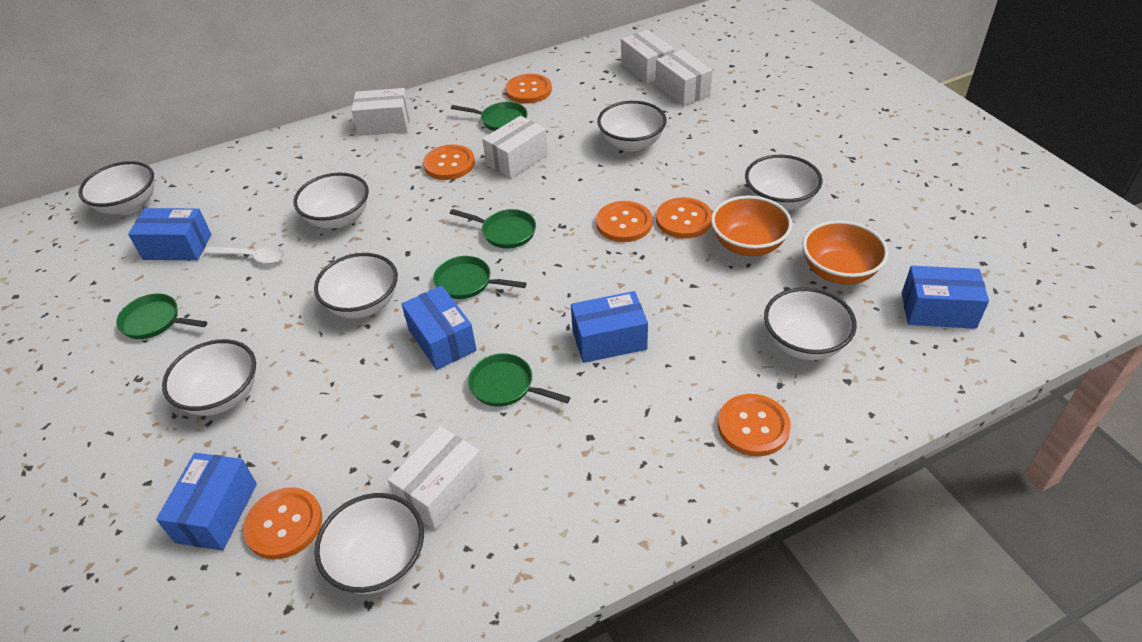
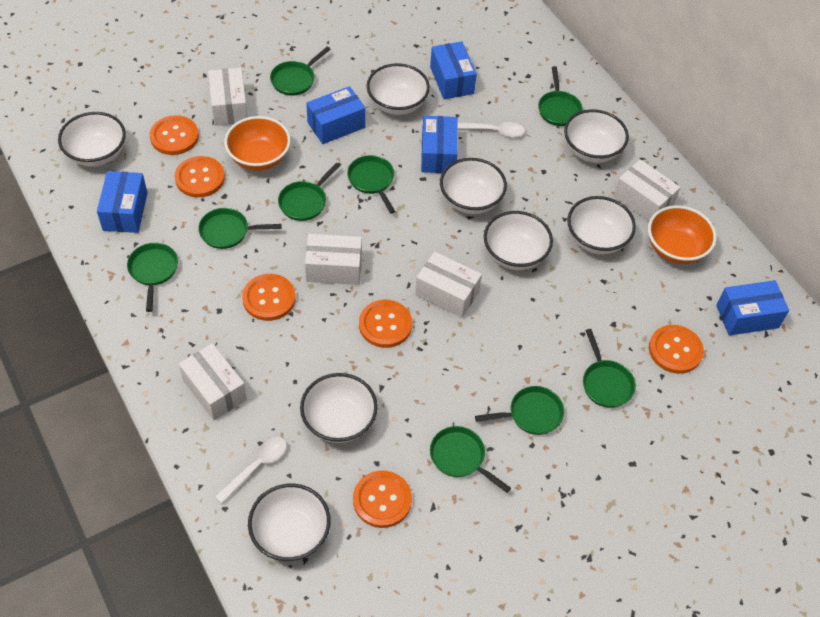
green pan: 5 -> 9
white spoon: 1 -> 2

